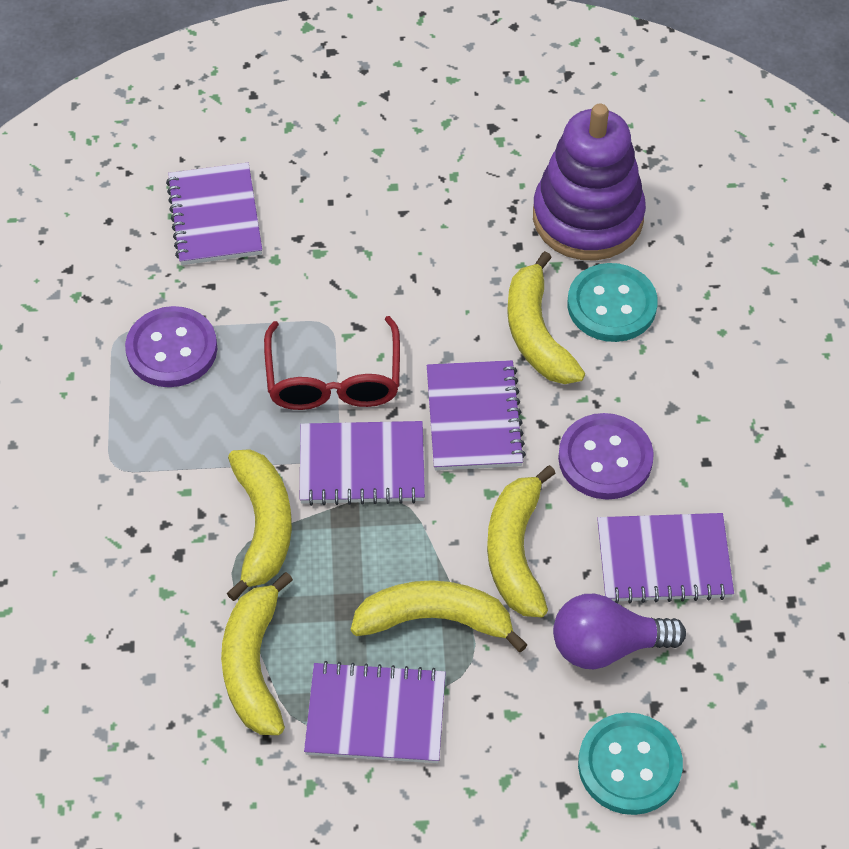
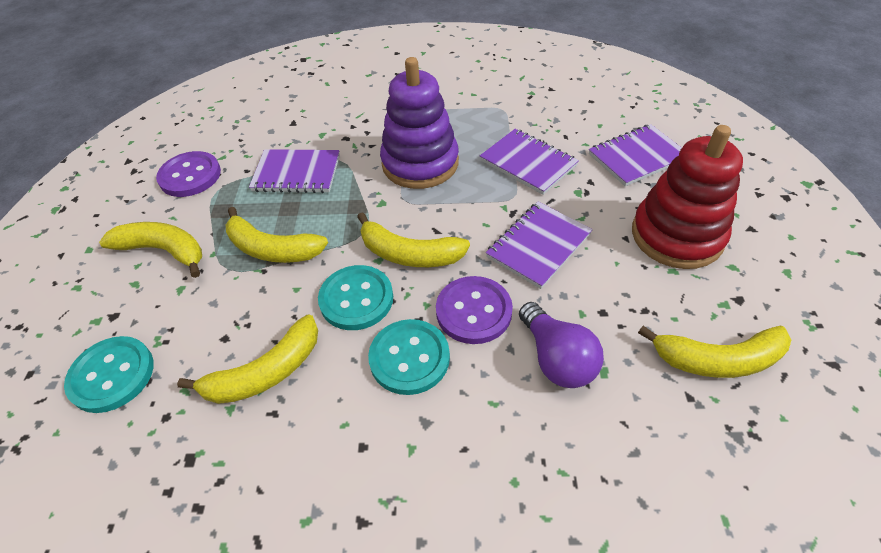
purple notebook: 5 -> 4
red glasses: 1 -> 0
red stacking toy: 0 -> 1
turquoise button: 2 -> 3

